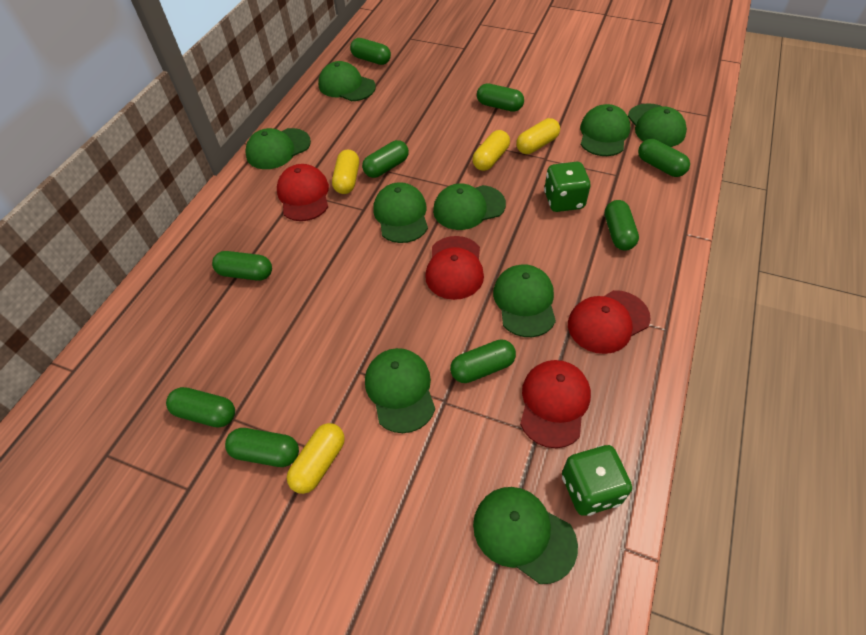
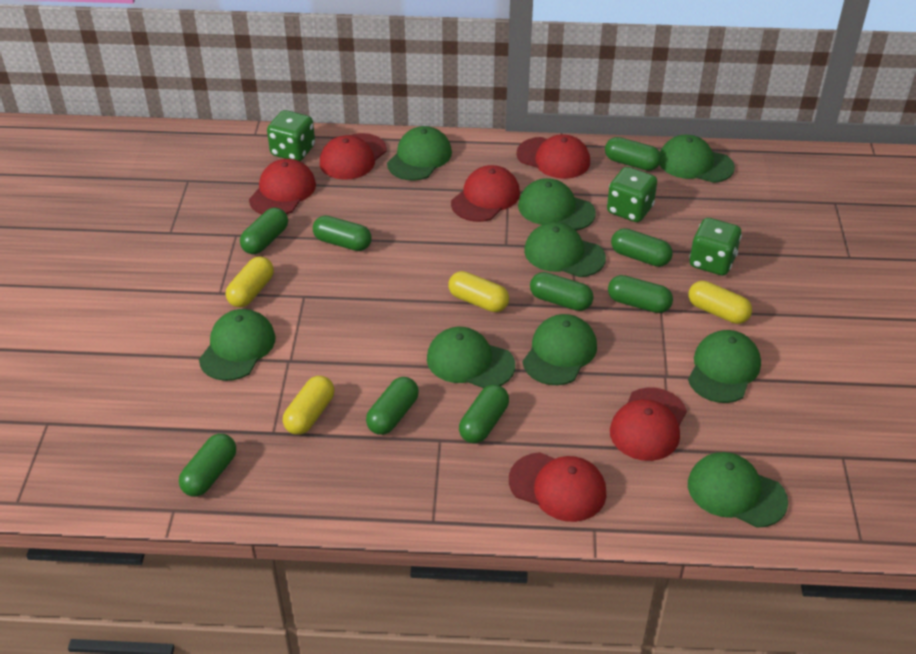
green dice: 2 -> 3
red cap: 4 -> 6

